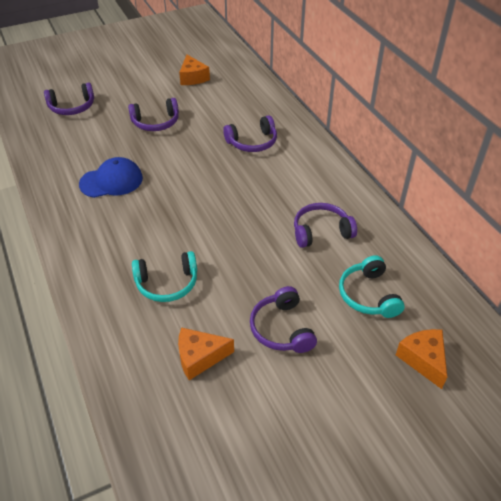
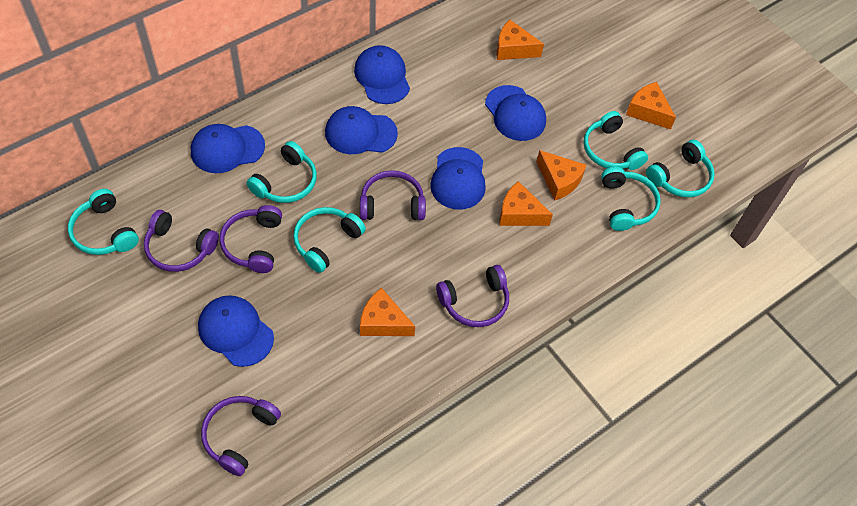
blue cap: 1 -> 6
orange cheese: 3 -> 5
turquoise headphones: 2 -> 6

